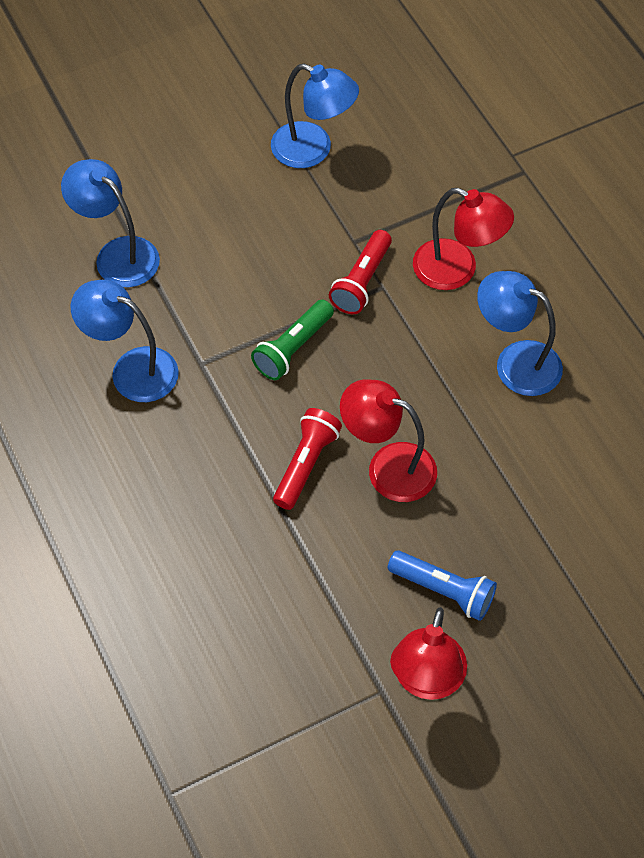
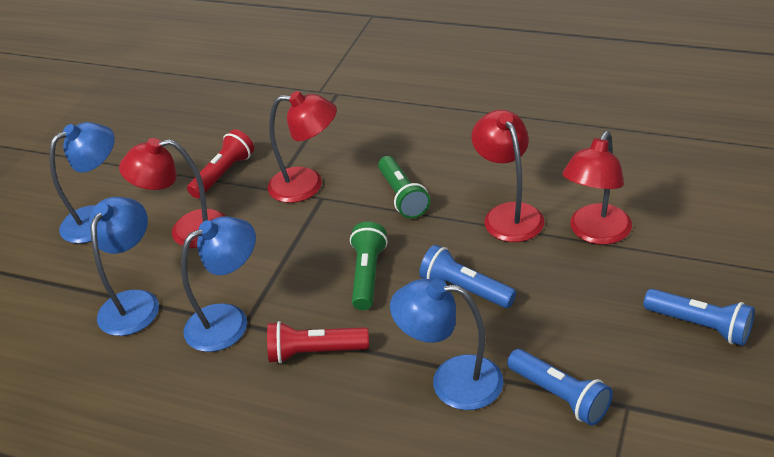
blue flashlight: 1 -> 3
green flashlight: 1 -> 2
red lamp: 3 -> 4

